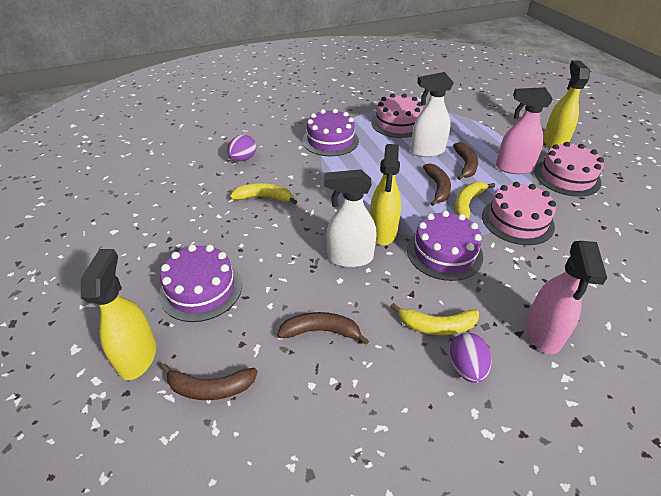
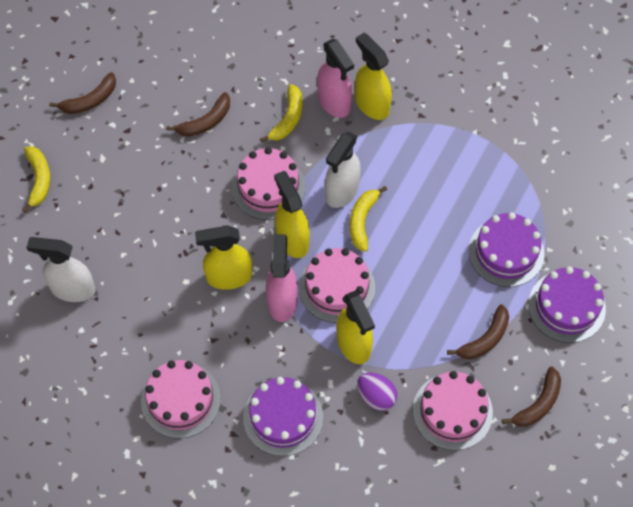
pink cake: 3 -> 4
purple egg: 2 -> 1
yellow spray bottle: 3 -> 4

